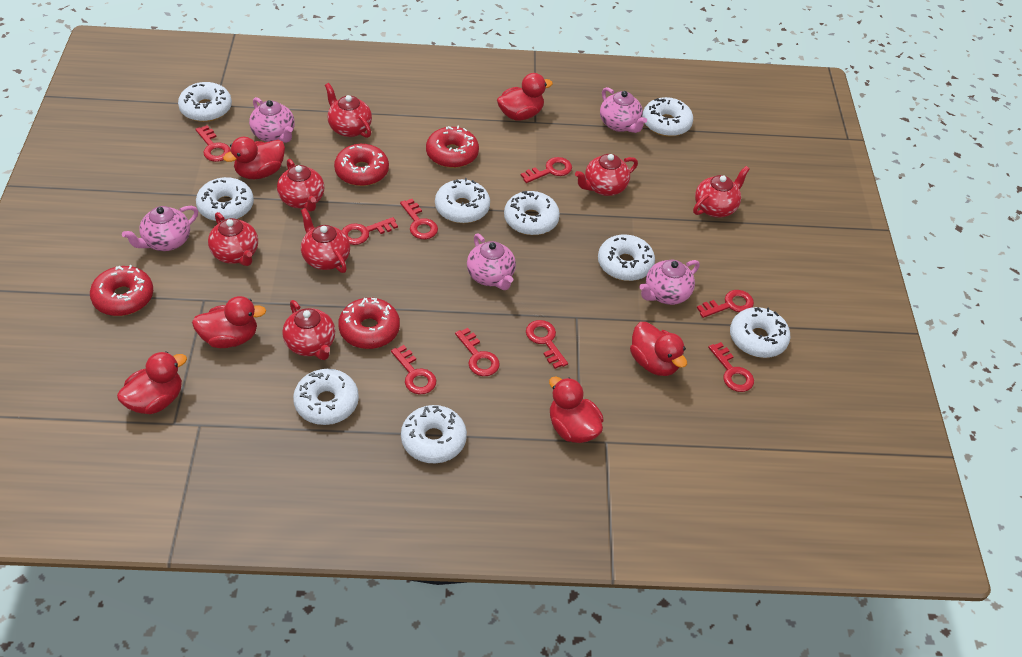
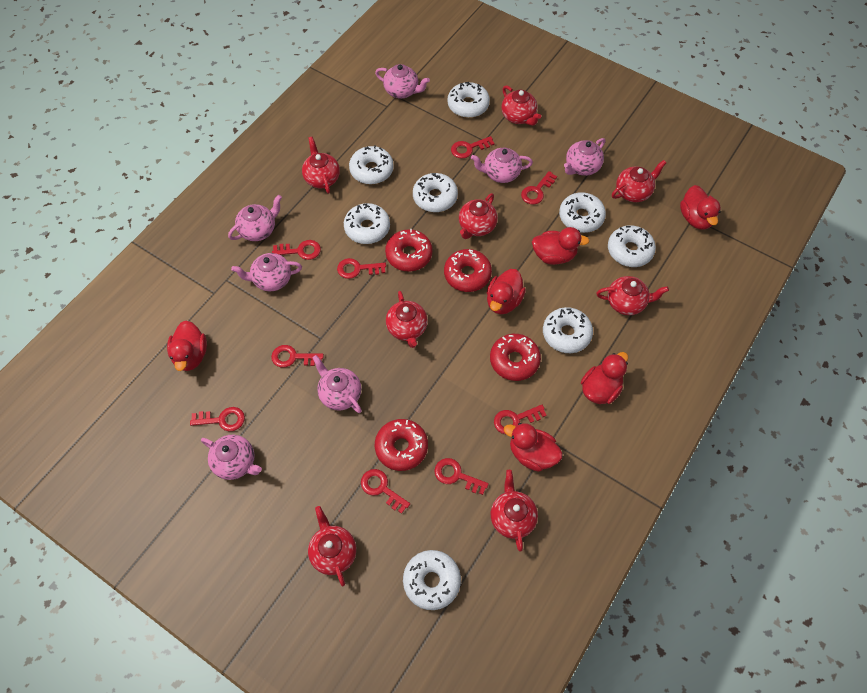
pink teapot: 5 -> 7
red teapot: 7 -> 8
white donut: 9 -> 8

